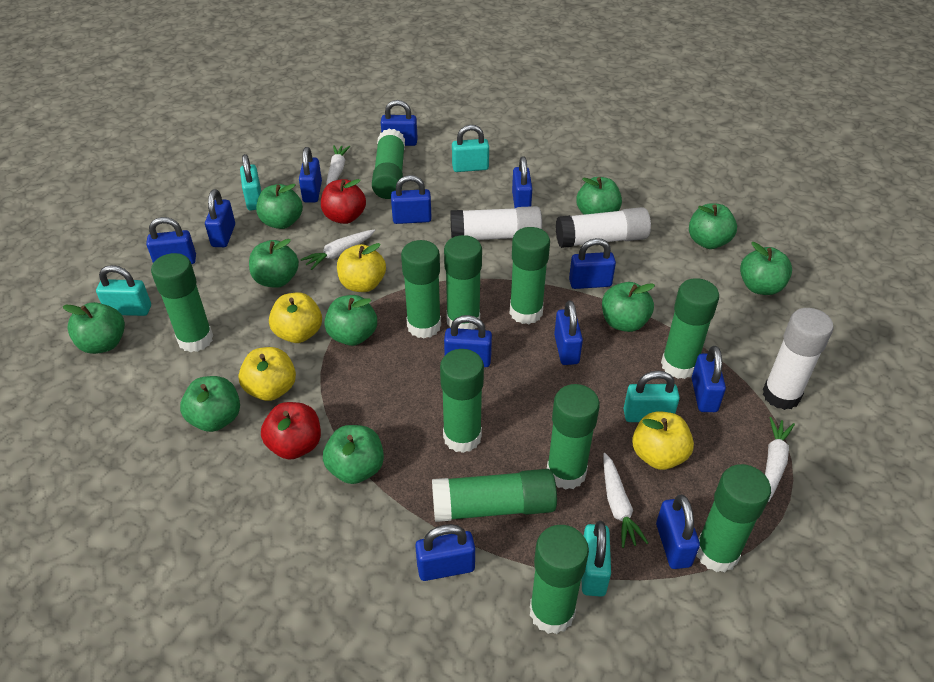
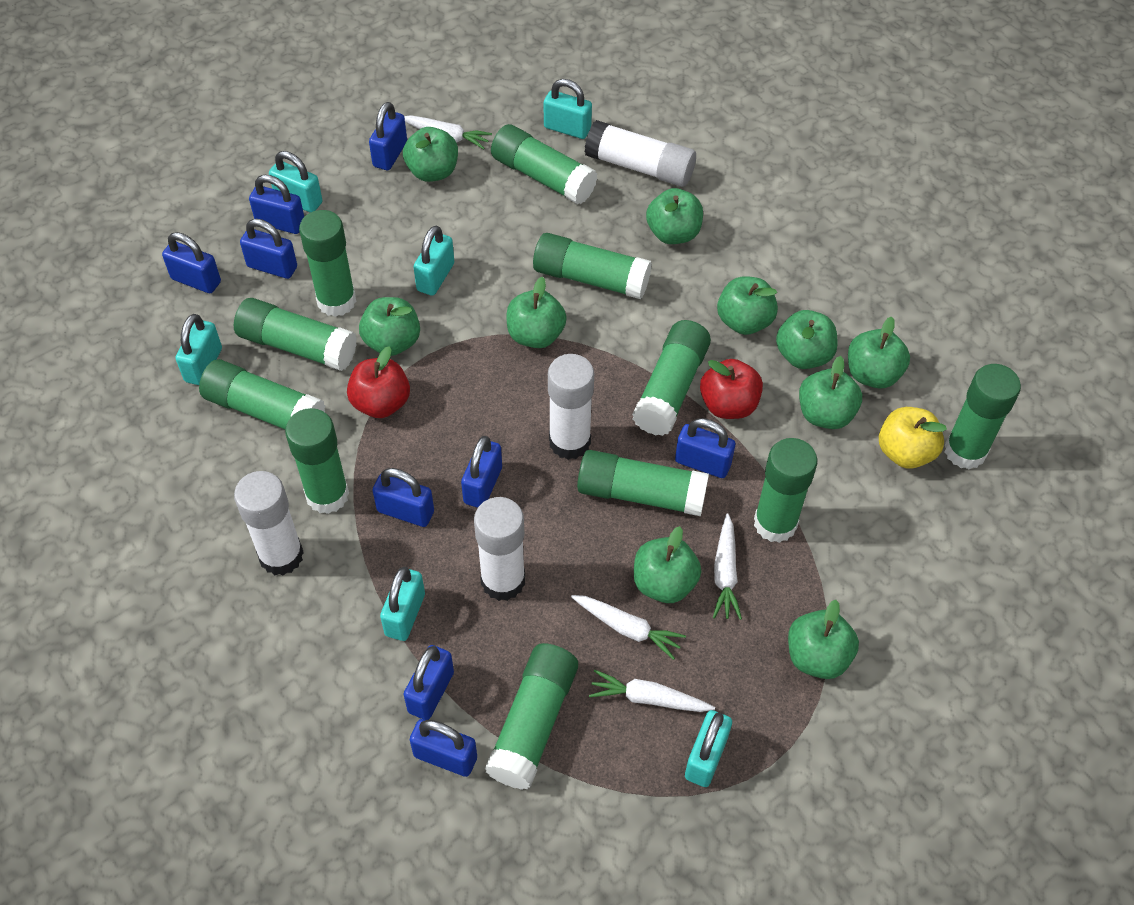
blue padlock: 12 -> 9
turquoise padlock: 5 -> 6
white glue stick: 3 -> 4
yellow apple: 4 -> 1

